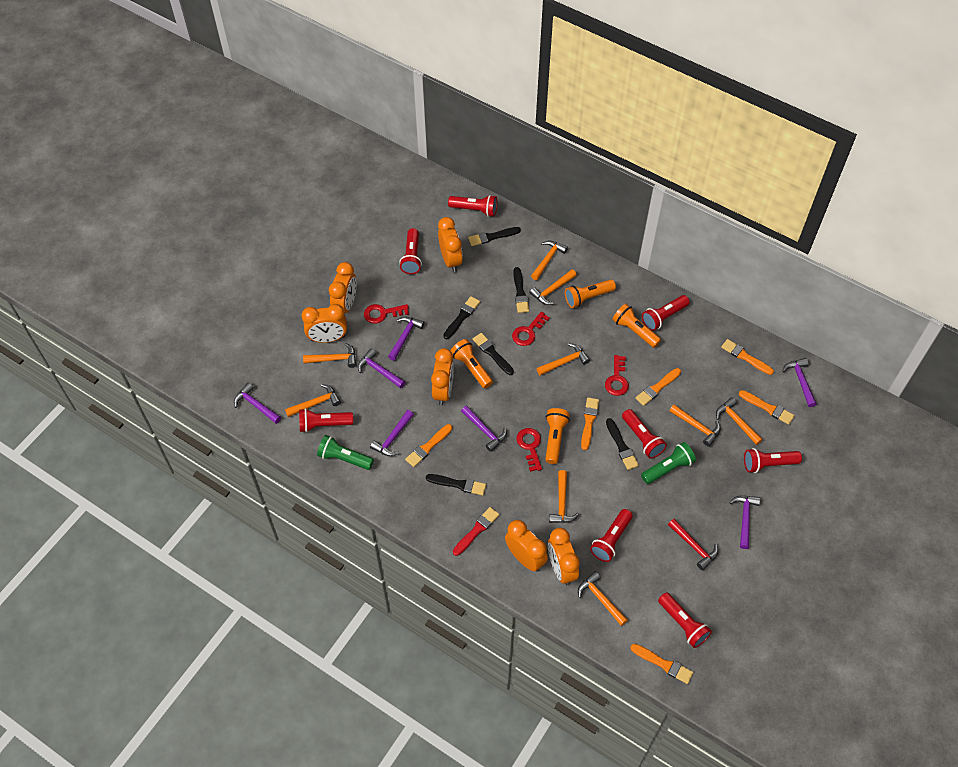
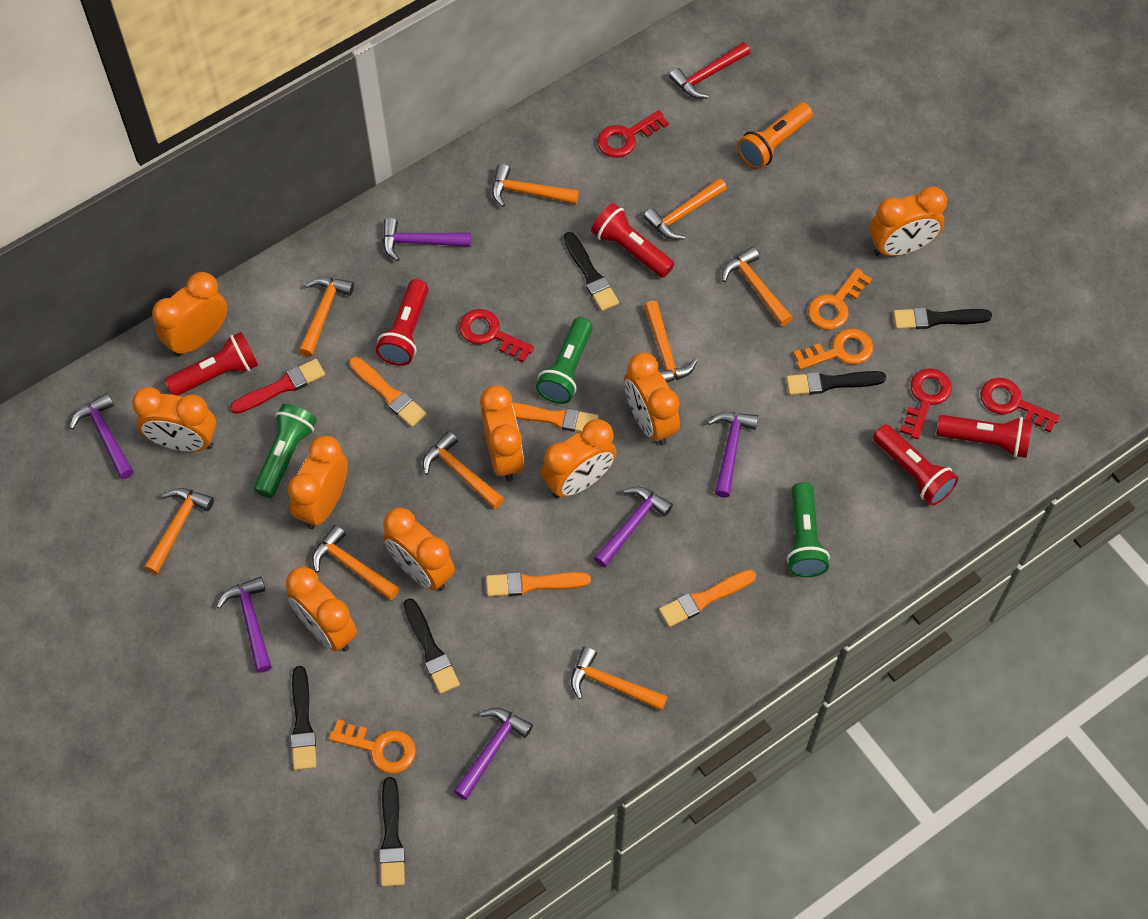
green flashlight: 2 -> 3
orange brush: 6 -> 4
orange clock: 6 -> 9
orange flashlight: 4 -> 1
orange key: 0 -> 3
purple hammer: 7 -> 6
red flashlight: 8 -> 5

